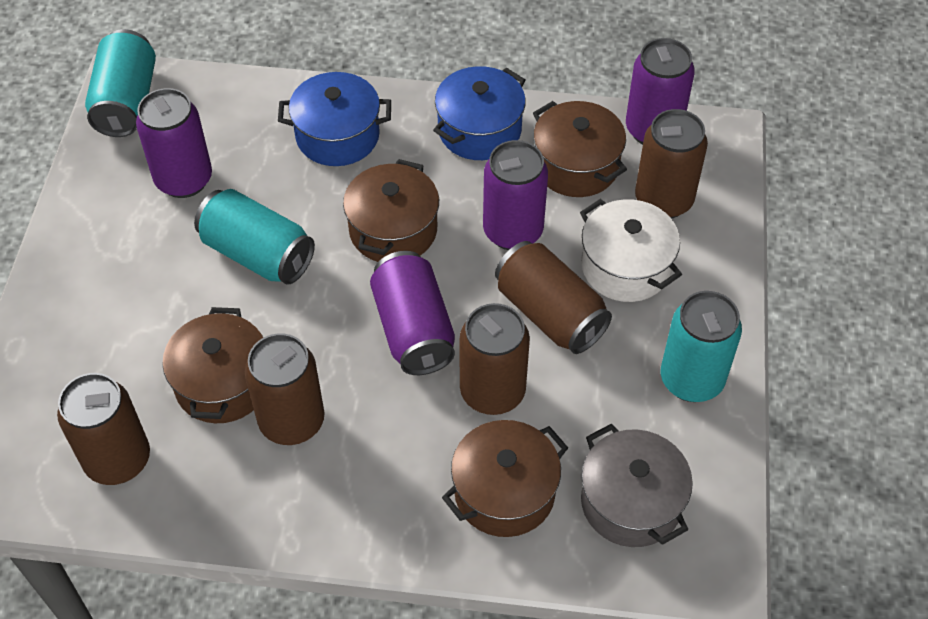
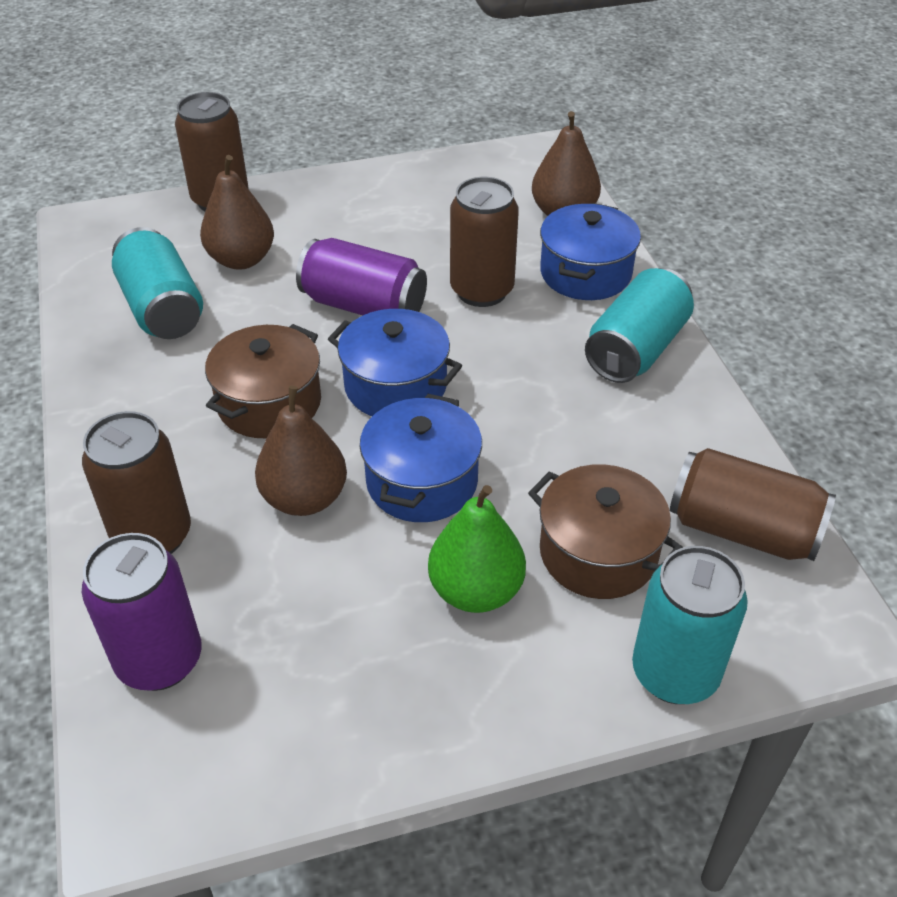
blue pot: 2 -> 3
brown can: 5 -> 4
brown pear: 0 -> 3
brown pot: 4 -> 2
green pear: 0 -> 1
grey pot: 1 -> 0
purple can: 4 -> 2
white pot: 1 -> 0

